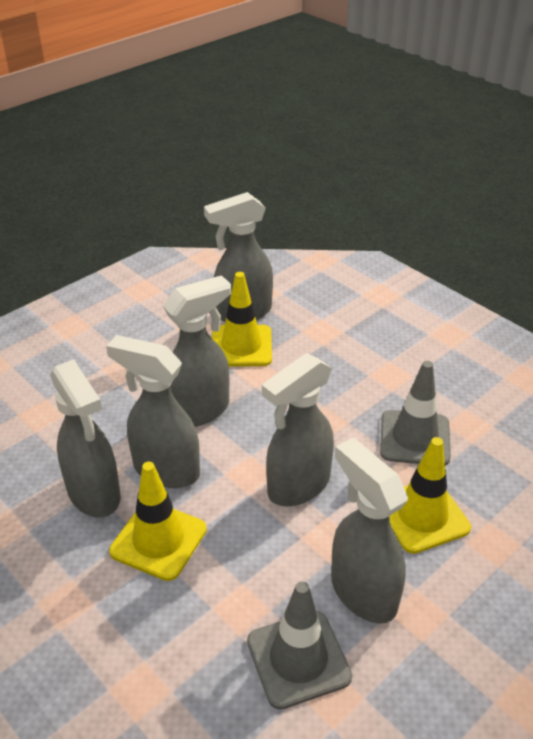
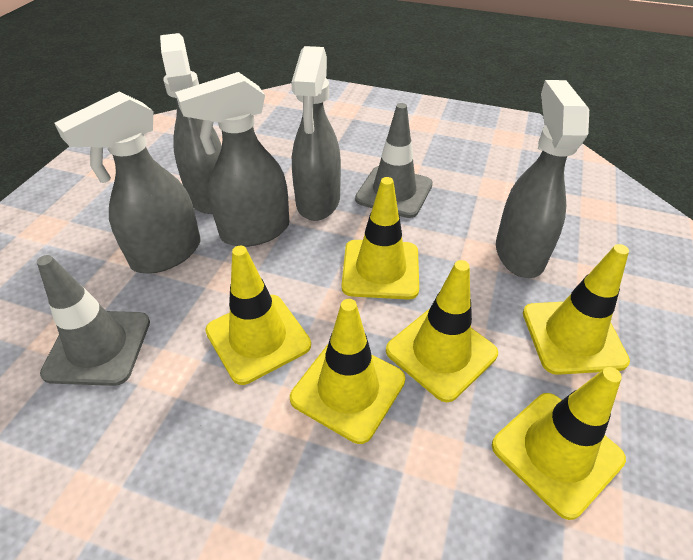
grey spray bottle: 6 -> 5
yellow traffic cone: 3 -> 6

